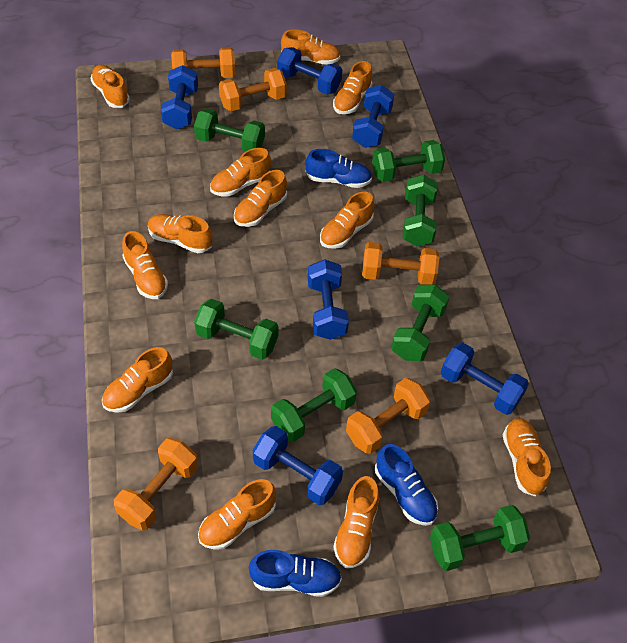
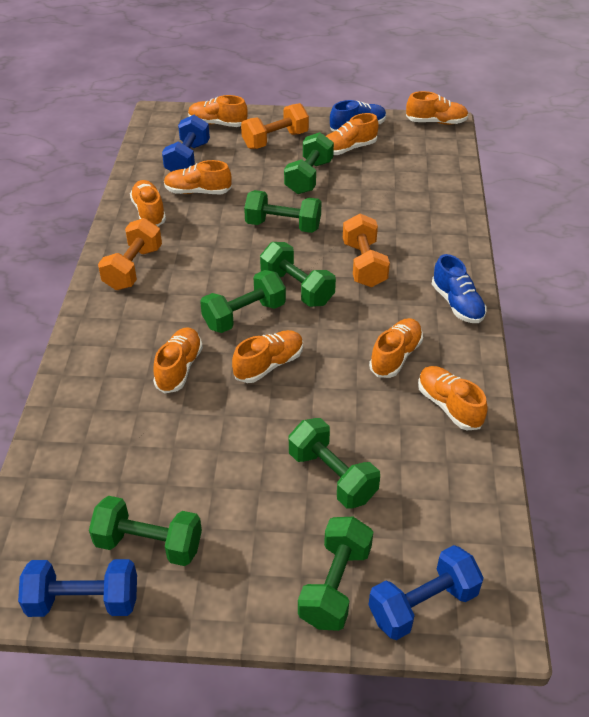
blue dumbbell: 6 -> 3
blue shoe: 3 -> 2
orange dumbbell: 5 -> 3
orange shoe: 12 -> 9

